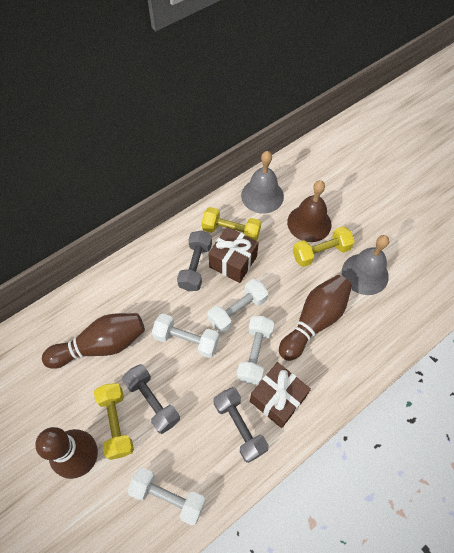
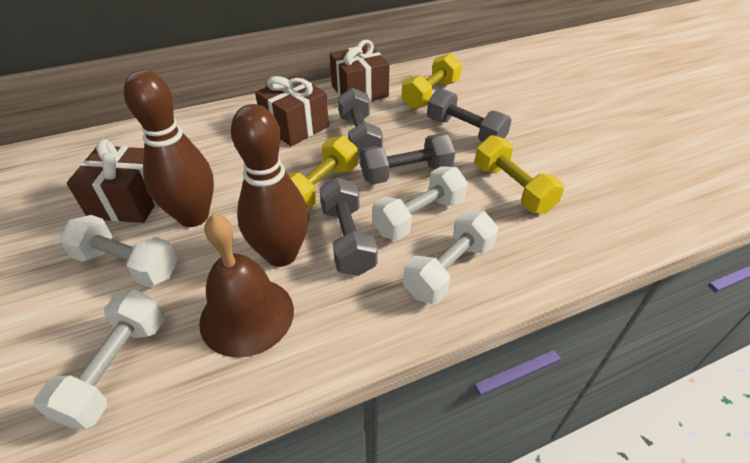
brown bowling pin: 3 -> 2
brown gift: 2 -> 3
grey bell: 2 -> 0
grey dumbbell: 3 -> 4

